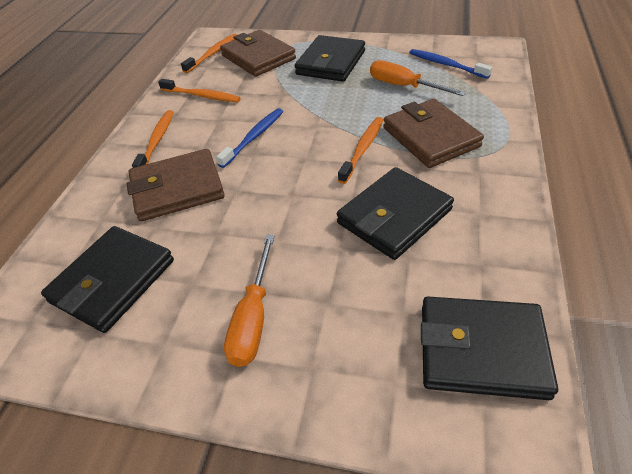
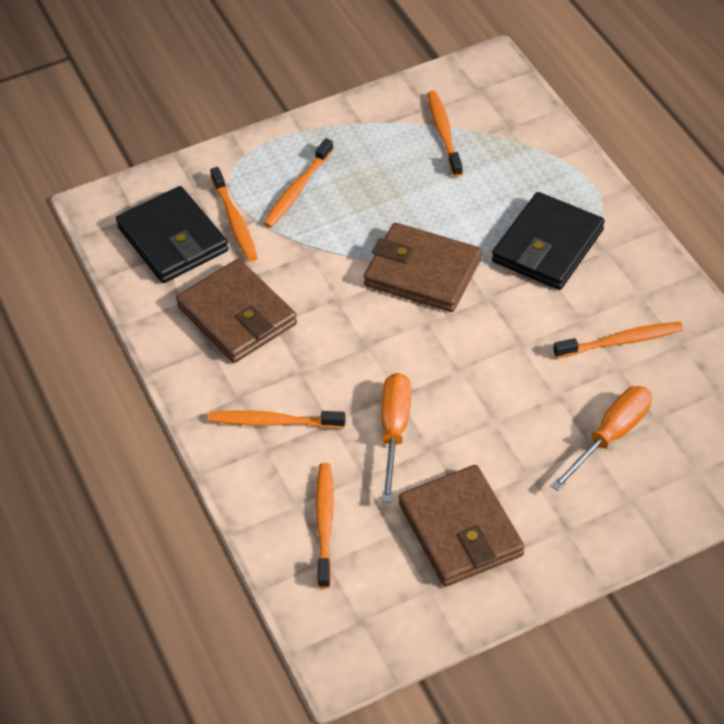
black wallet: 4 -> 2
blue toothbrush: 2 -> 0
orange toothbrush: 4 -> 6

